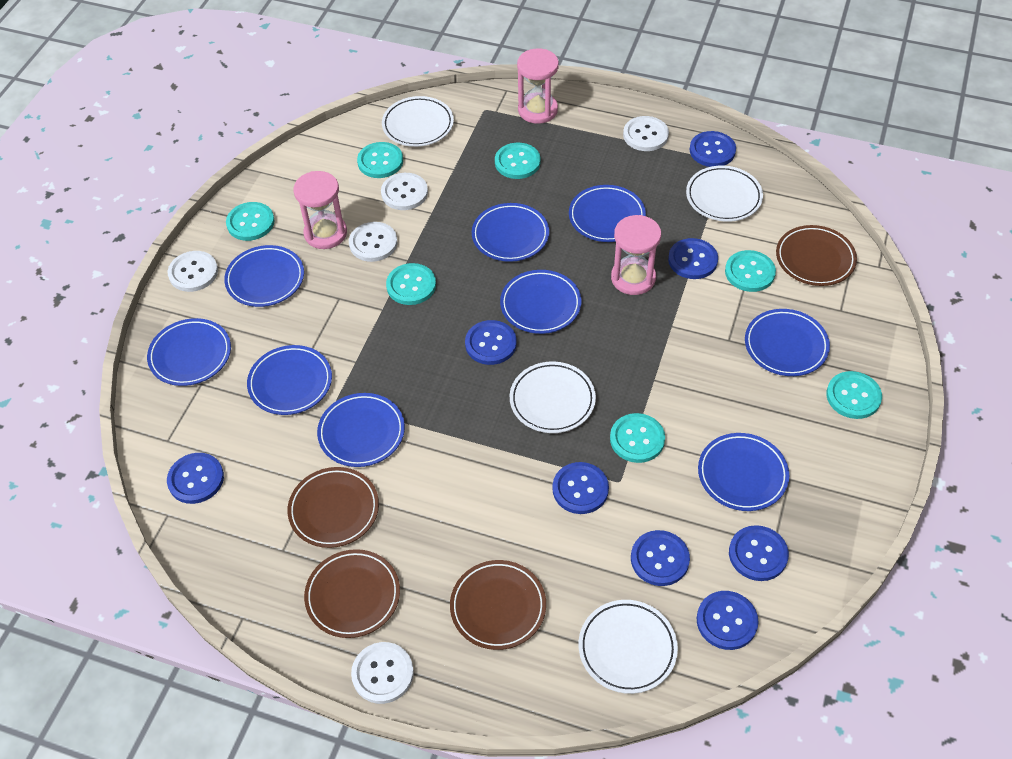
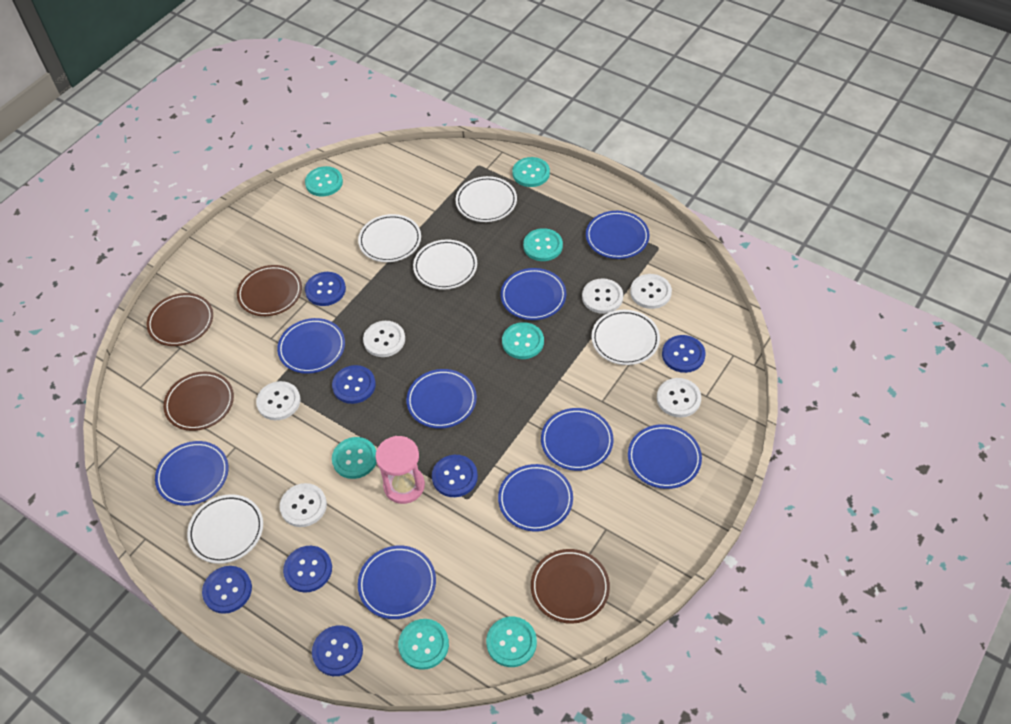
blue button: 8 -> 7
pink hourglass: 3 -> 1
white button: 5 -> 6
white plate: 4 -> 5

